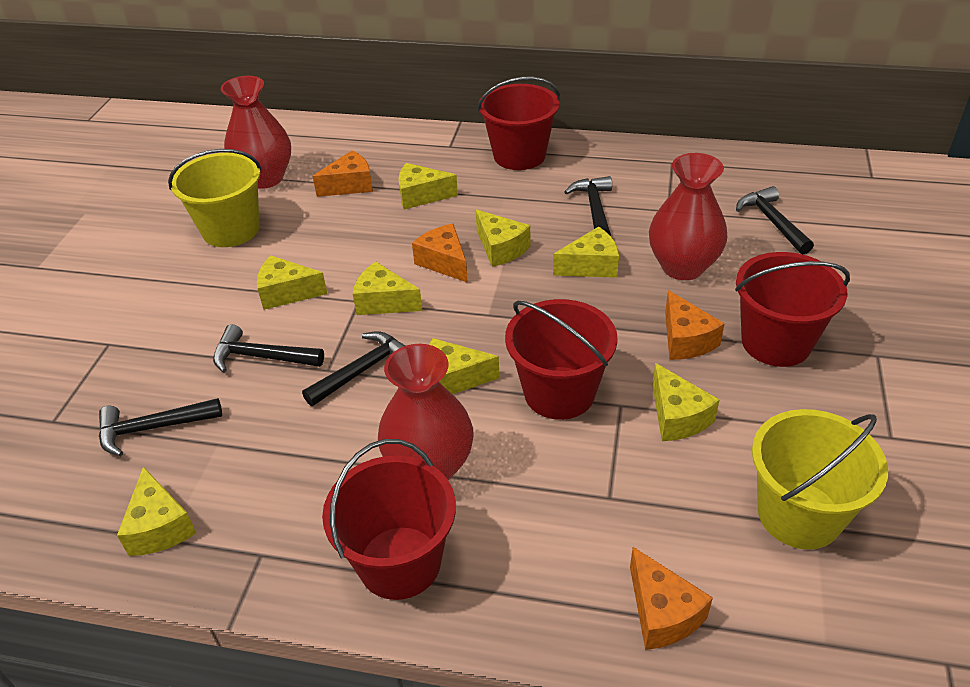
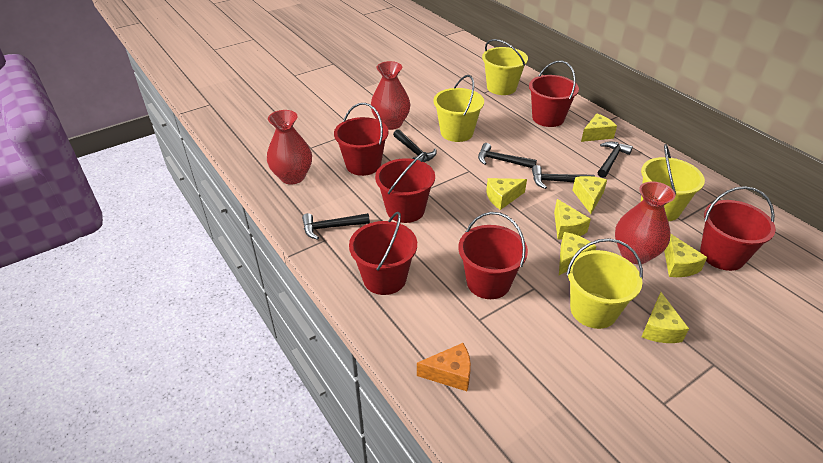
orange cheese: 4 -> 1
red bucket: 4 -> 6
yellow bucket: 2 -> 4
yellow cheese: 8 -> 7

